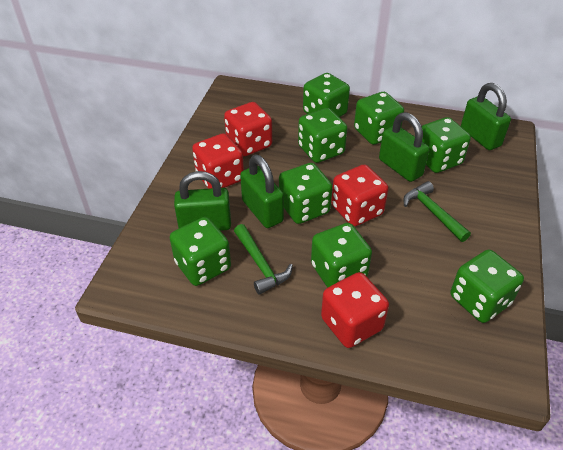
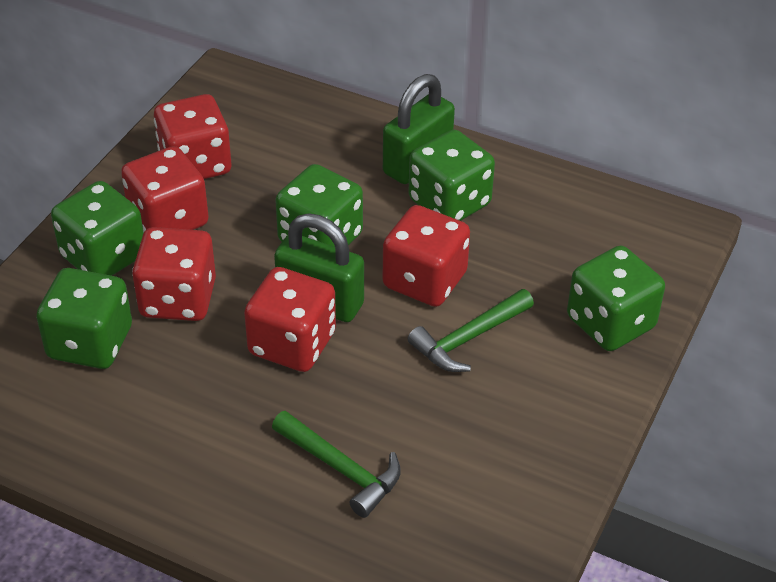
green dice: 8 -> 5
green padlock: 4 -> 2
red dice: 4 -> 5

